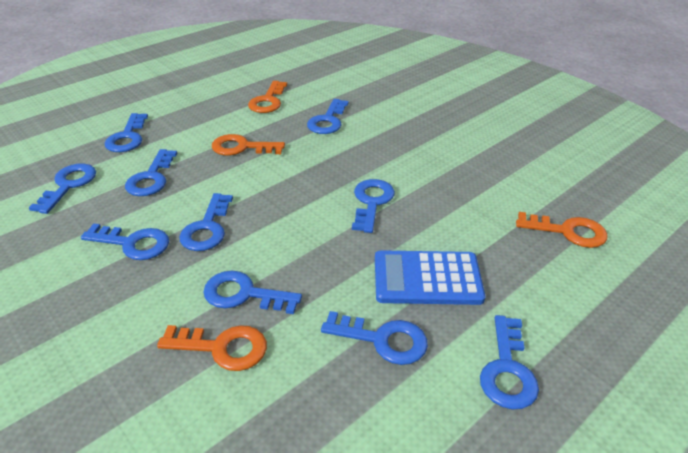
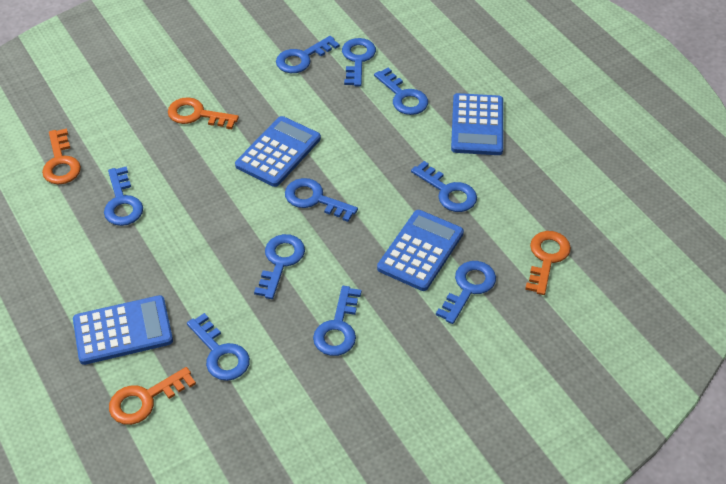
blue calculator: 1 -> 4

